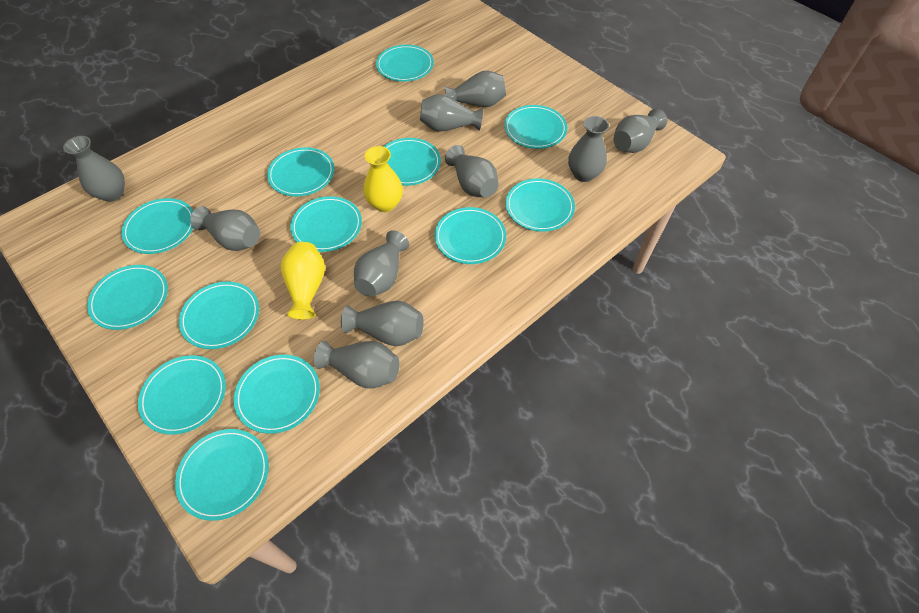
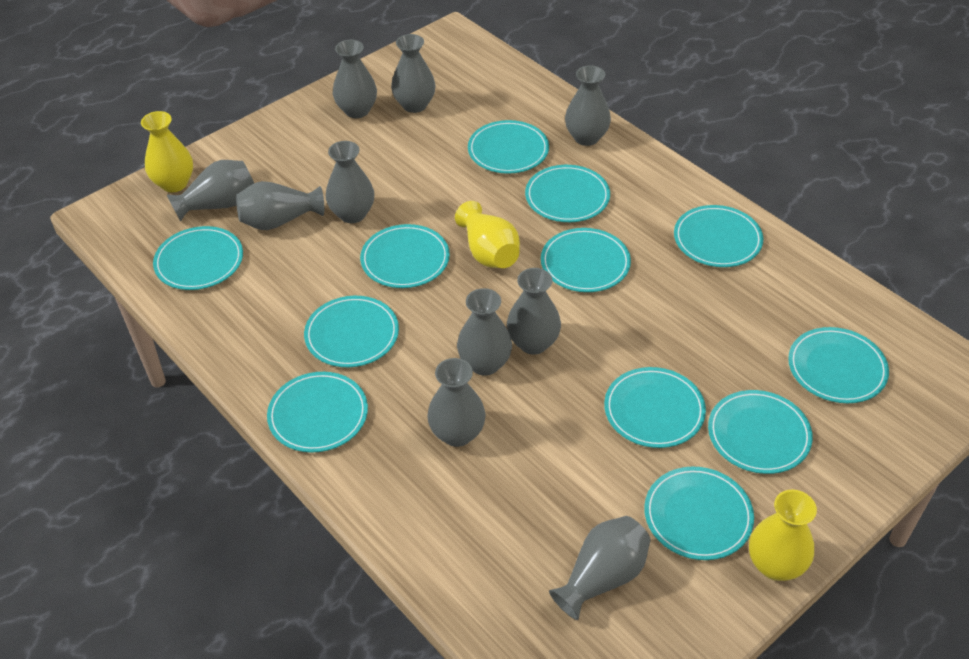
turquoise plate: 13 -> 12
yellow vase: 2 -> 3

